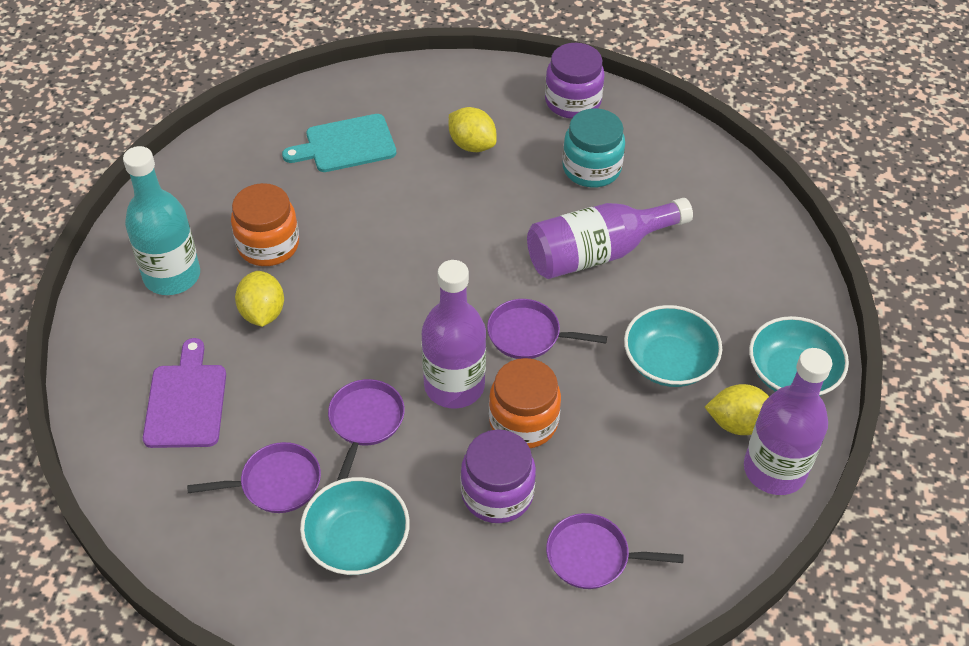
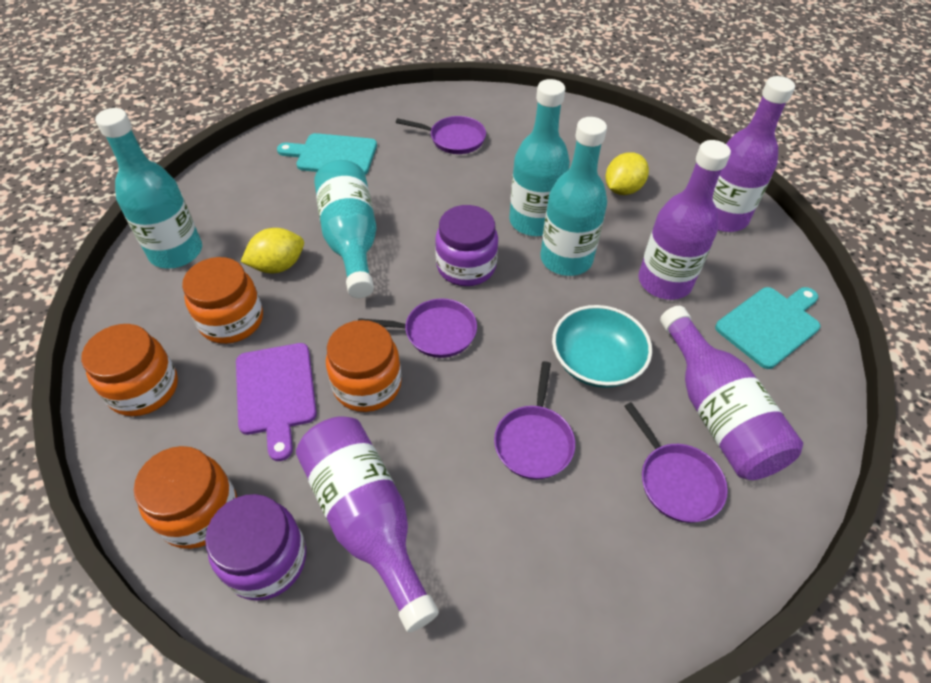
orange jar: 2 -> 4
purple bottle: 3 -> 4
turquoise bottle: 1 -> 4
turquoise bowl: 3 -> 1
turquoise cutting board: 1 -> 2
turquoise jar: 1 -> 0
yellow lemon: 3 -> 2

